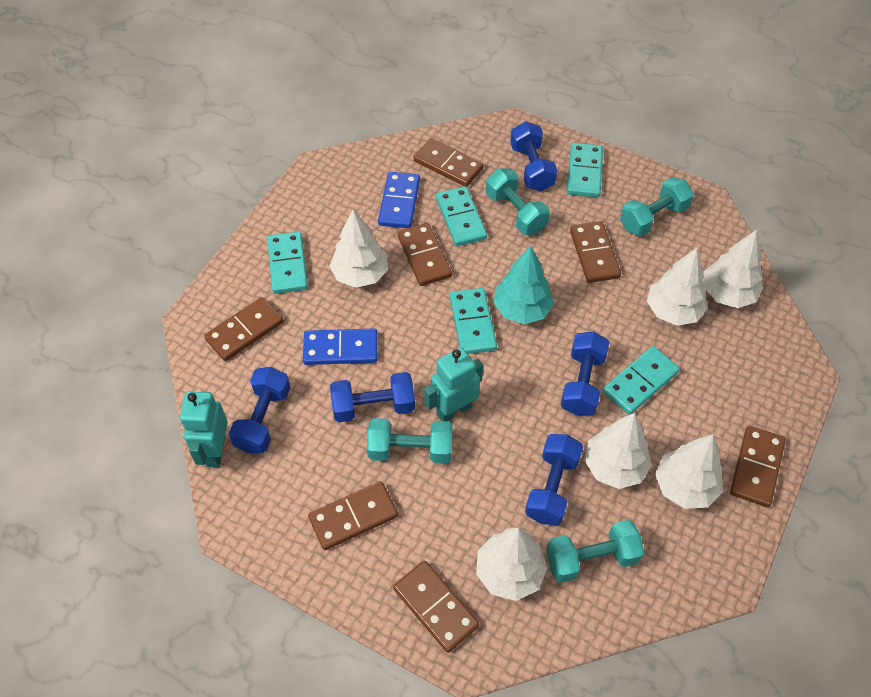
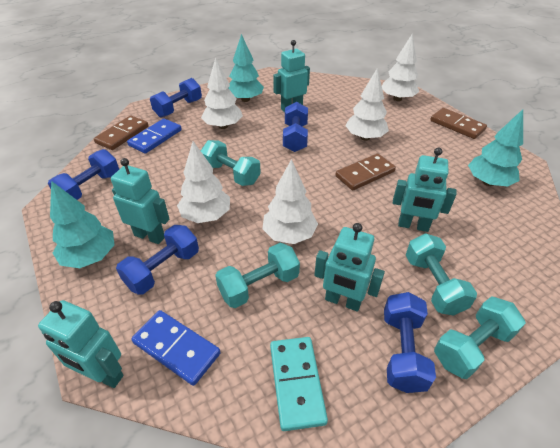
brown domino: 7 -> 3
turquoise domino: 5 -> 1
turquoise robot: 2 -> 5
turquoise tree: 1 -> 3
white tree: 6 -> 5

